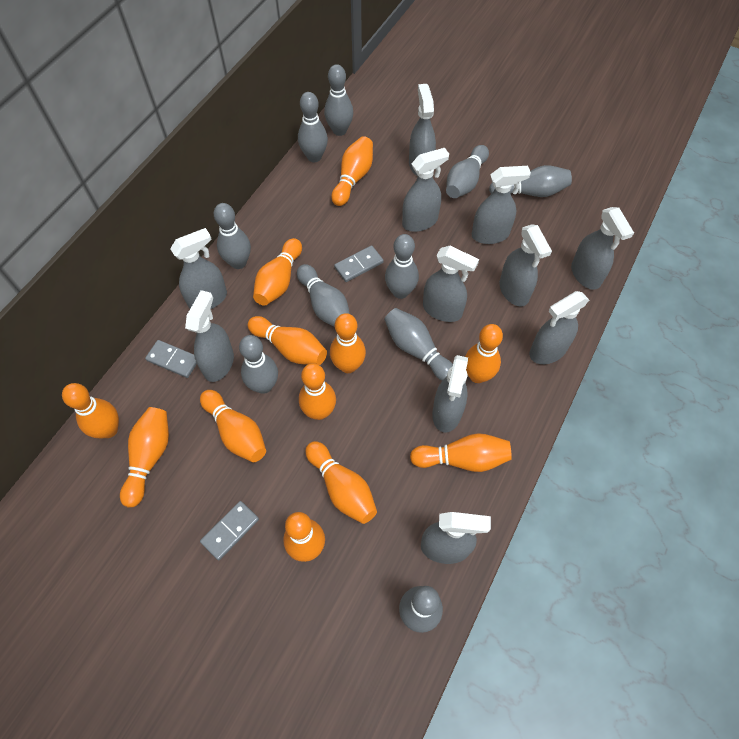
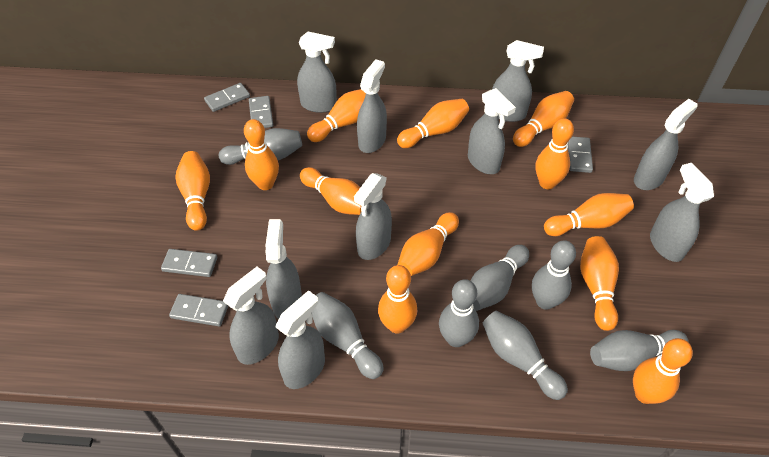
grey bowling pin: 10 -> 7
grey domino: 3 -> 5
grey spray bottle: 11 -> 10

